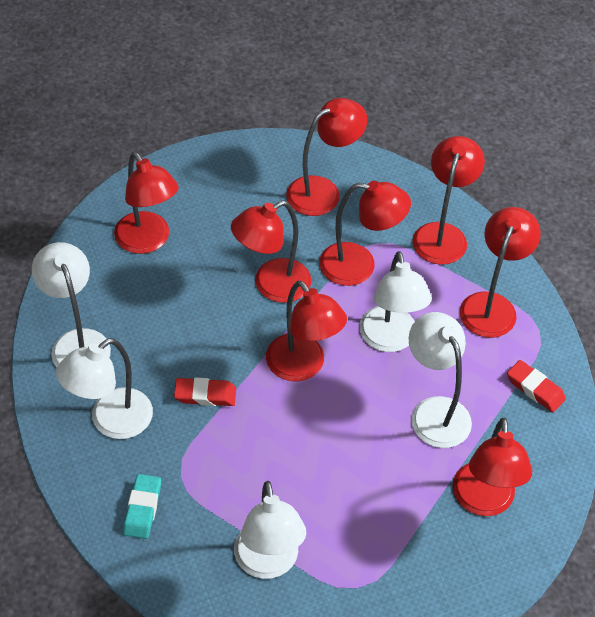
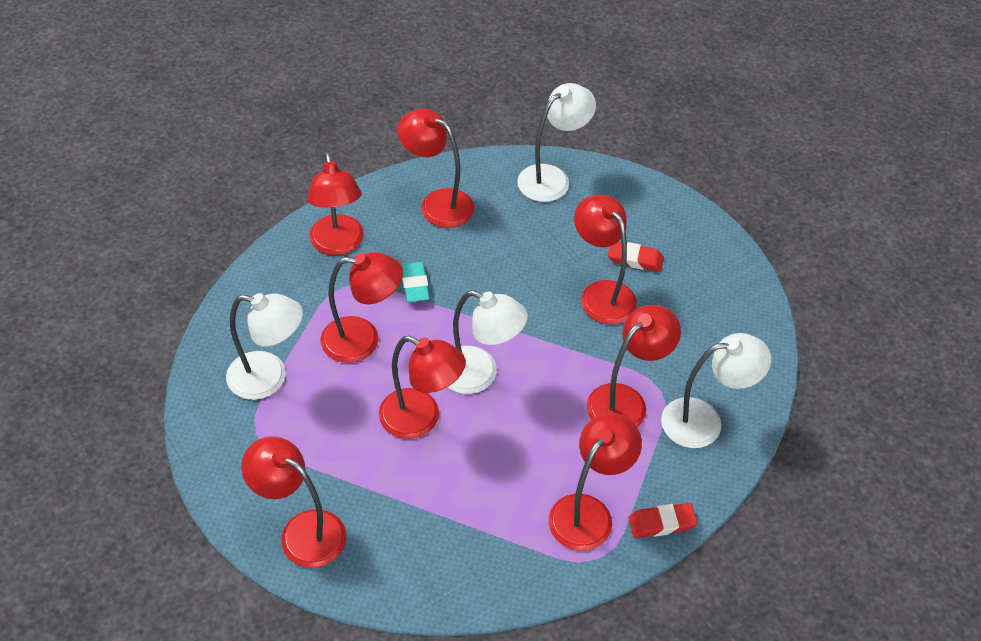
white lamp: 5 -> 4

